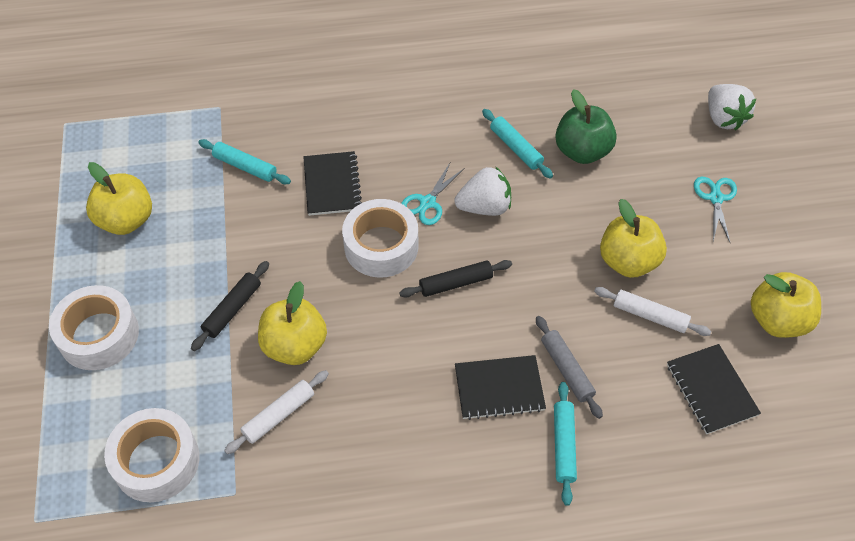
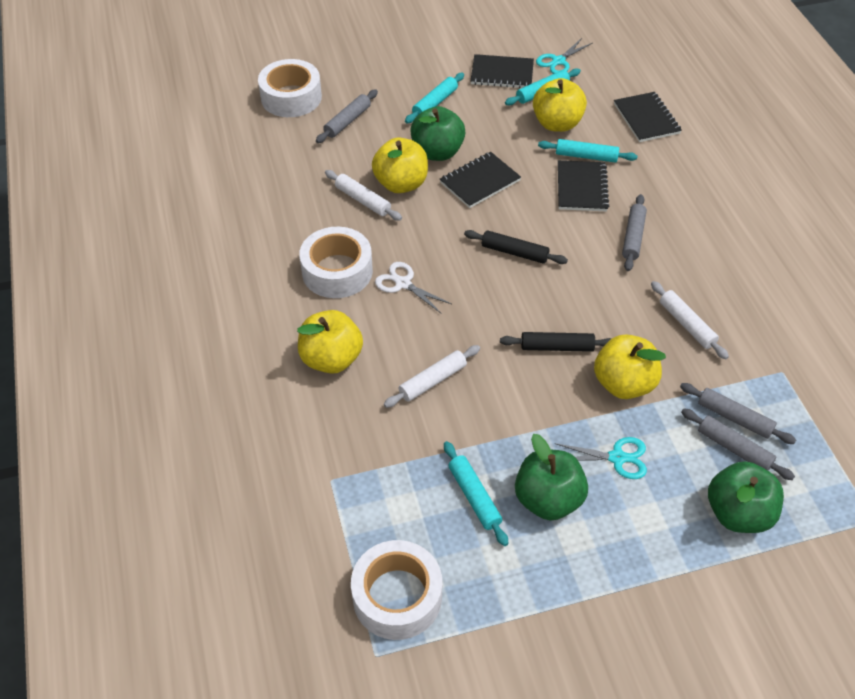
black notebook: 3 -> 4
green apple: 1 -> 3
grey rolling pin: 1 -> 4
turquoise rolling pin: 3 -> 4
white rolling pin: 2 -> 3
white scissors: 0 -> 1
white strawberry: 2 -> 0

